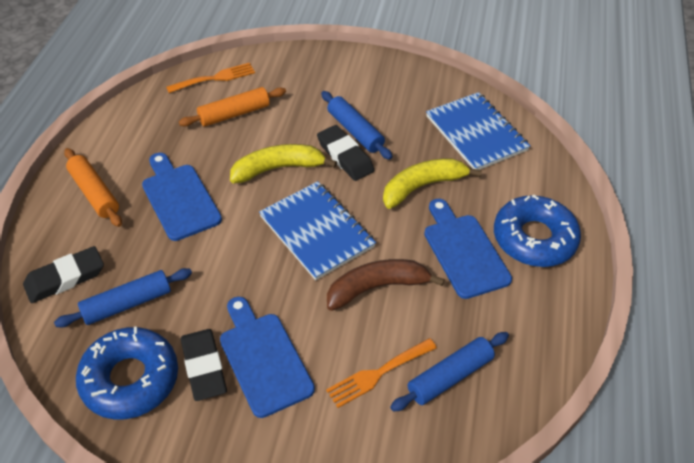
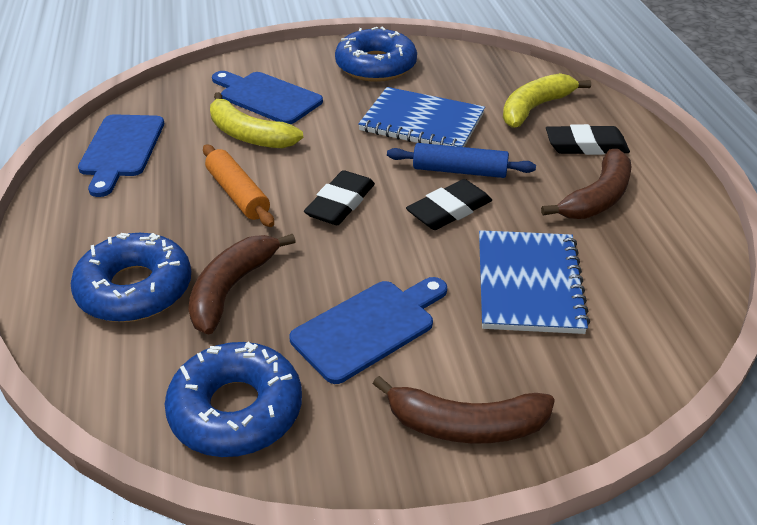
blue donut: 2 -> 3
blue rolling pin: 3 -> 1
brown banana: 1 -> 3
orange fork: 2 -> 0
orange rolling pin: 2 -> 1

